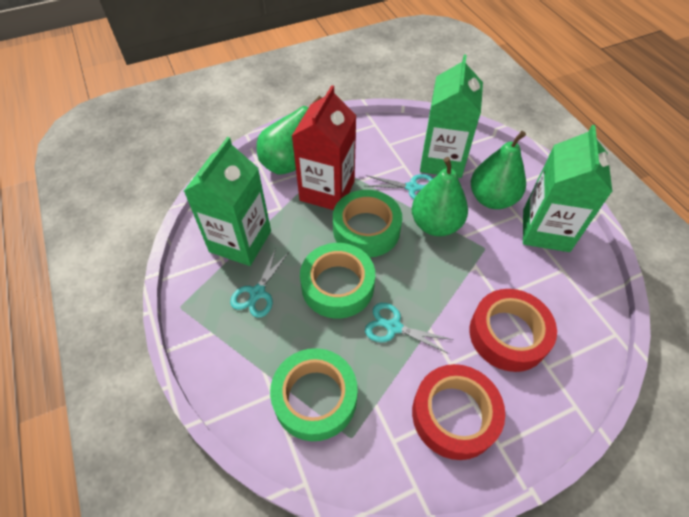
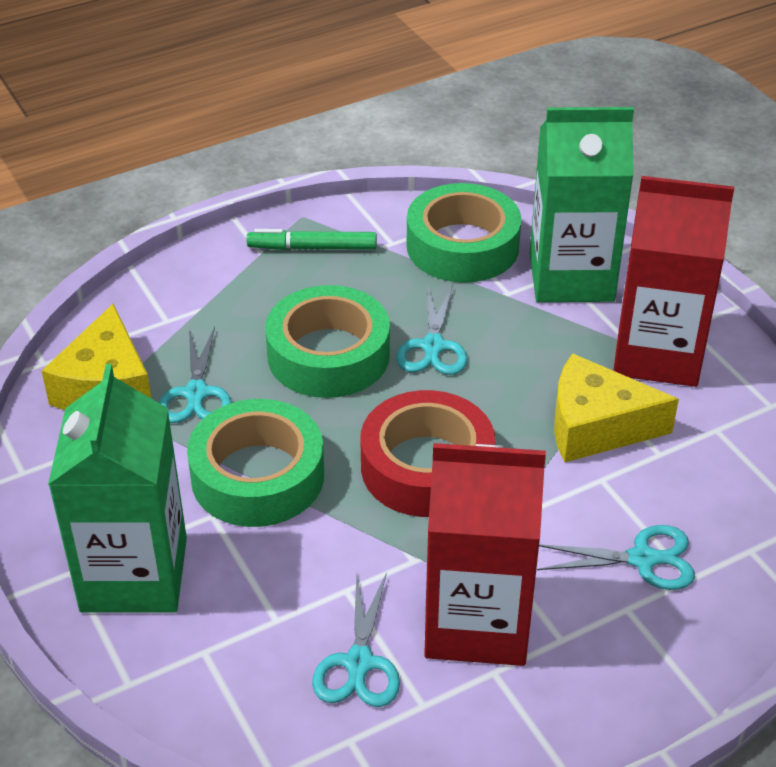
green carton: 3 -> 2
green marker: 0 -> 1
green pear: 3 -> 0
red carton: 1 -> 2
red tape: 2 -> 1
turquoise scissors: 3 -> 4
yellow cheese: 0 -> 2

